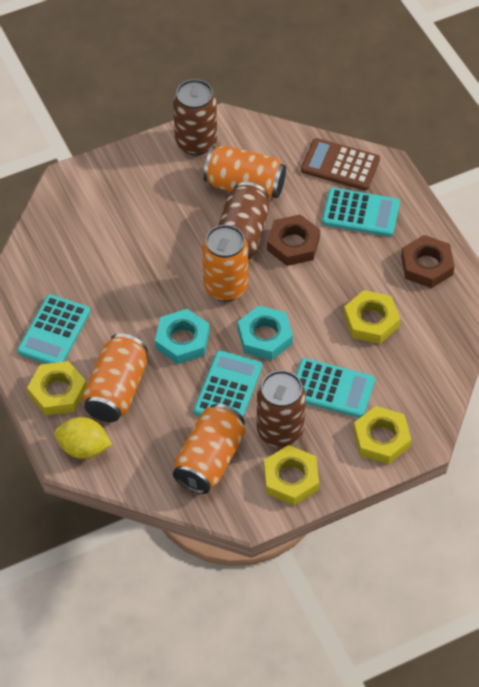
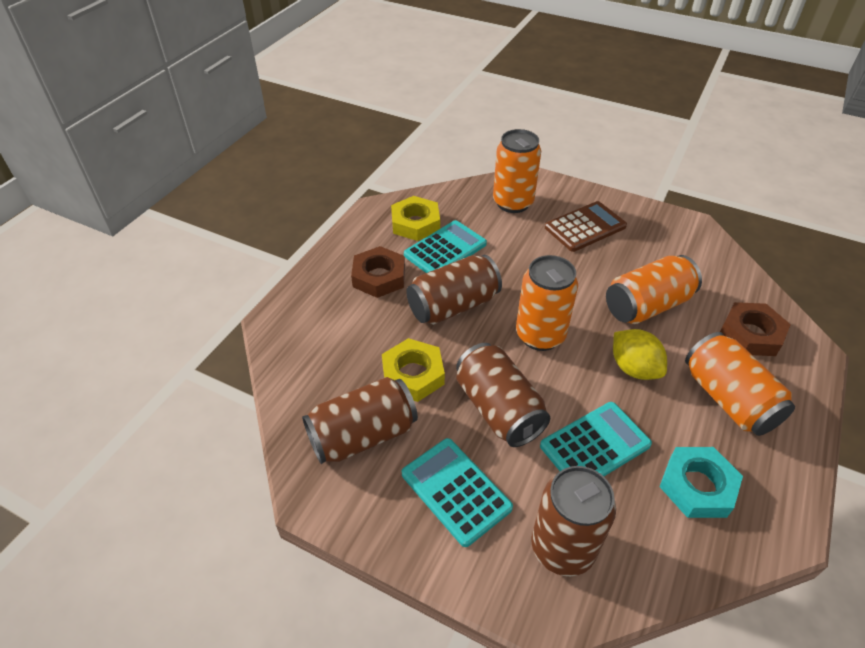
brown can: 3 -> 4
turquoise calculator: 4 -> 3
turquoise nut: 2 -> 1
yellow nut: 4 -> 2

